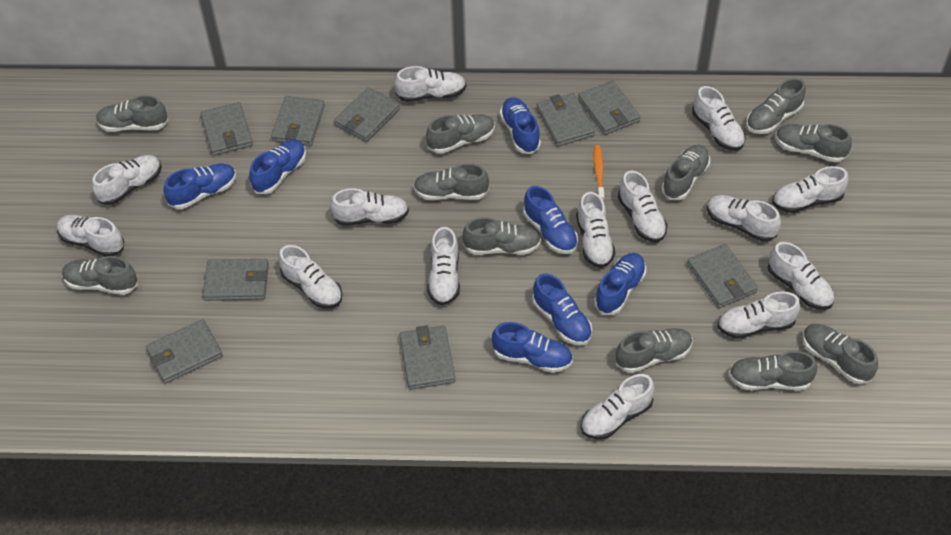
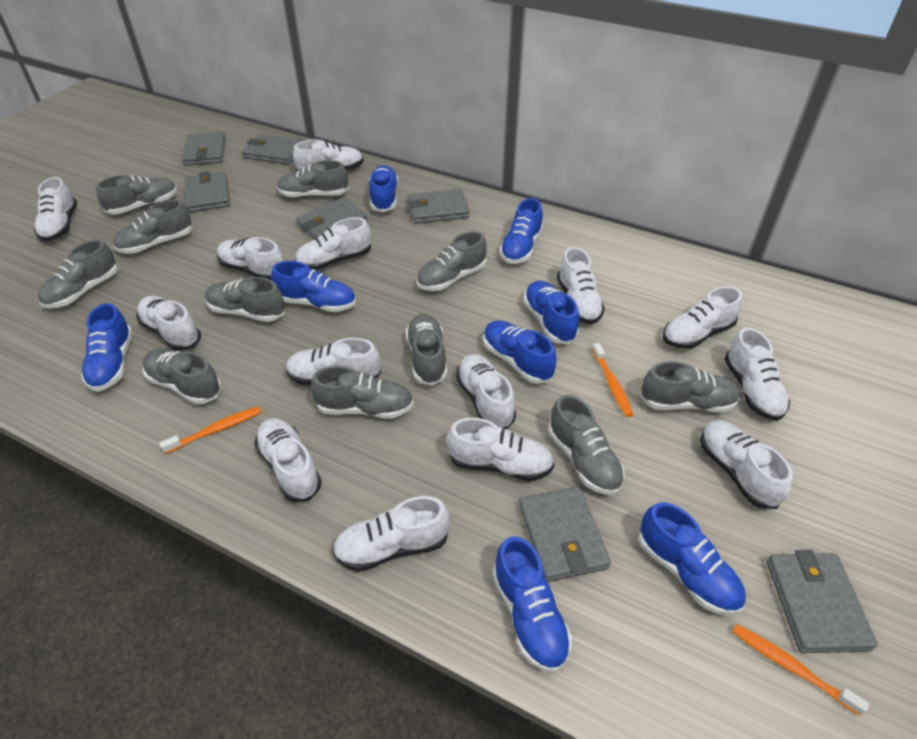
blue shoe: 7 -> 8
grey wallet: 9 -> 7
orange toothbrush: 1 -> 3

